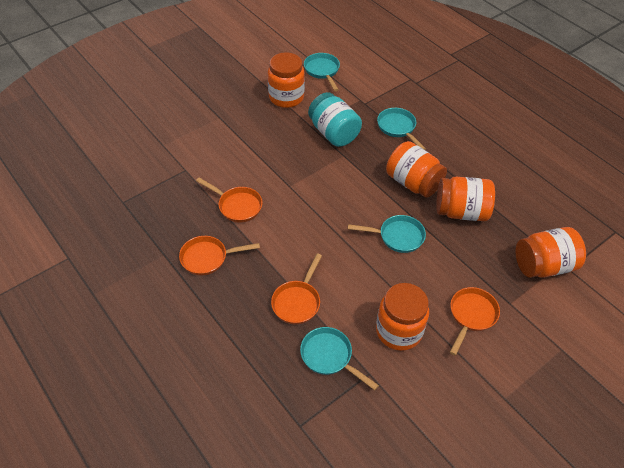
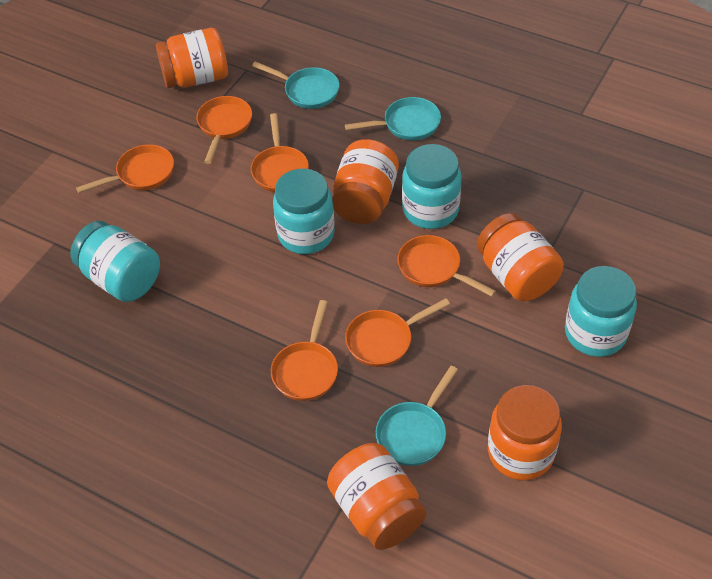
orange pan: 4 -> 6
turquoise jar: 1 -> 4
turquoise pan: 4 -> 3

